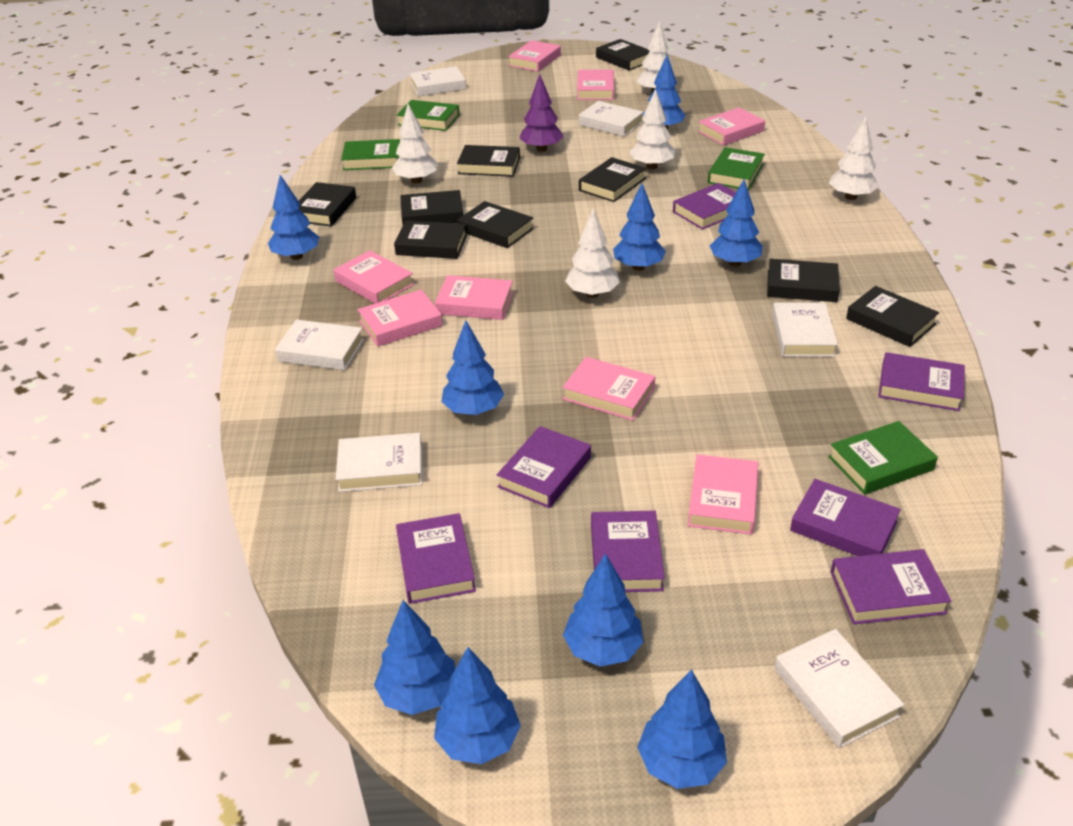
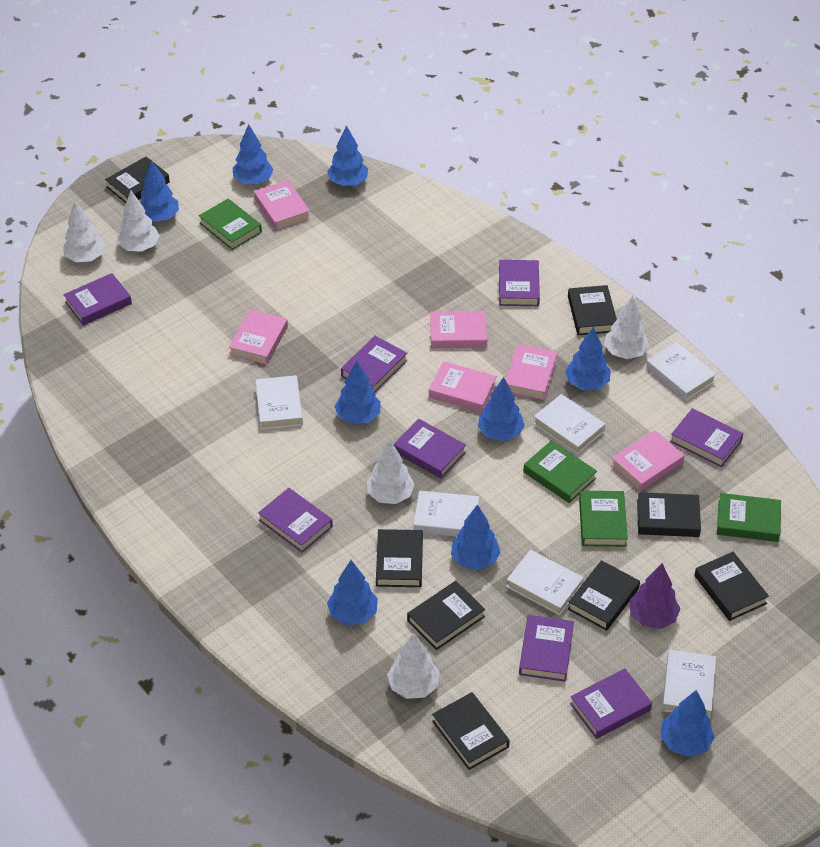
black book: 9 -> 8
pink book: 8 -> 6
purple book: 7 -> 8

